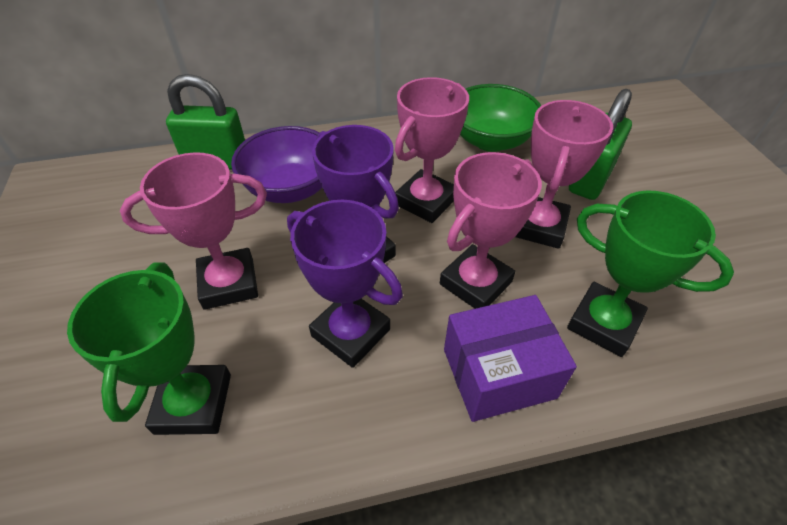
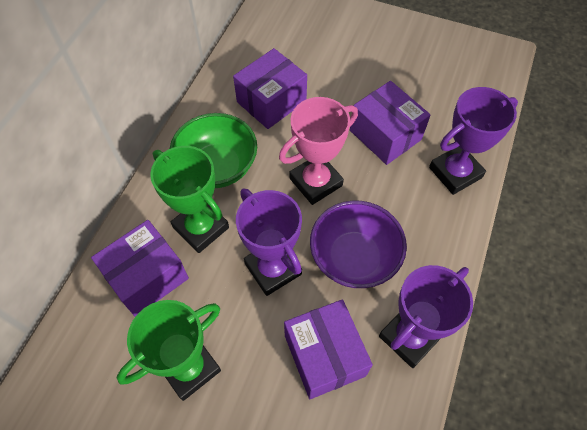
green padlock: 2 -> 0
pink trophy: 4 -> 1
purple box: 1 -> 4
purple trophy: 2 -> 3

